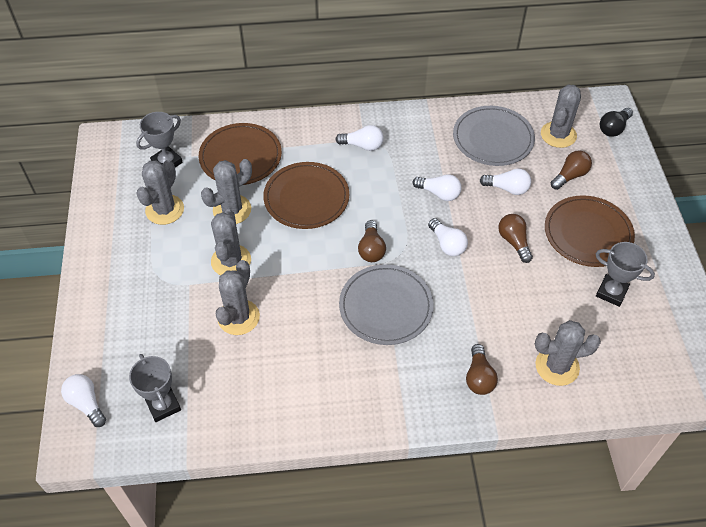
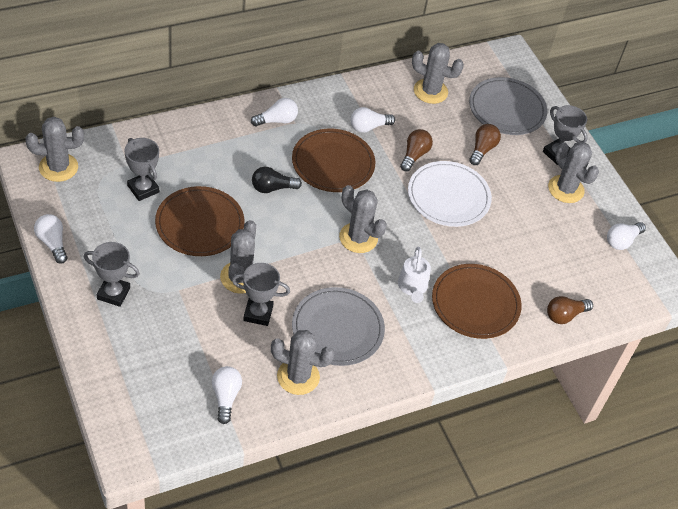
brown light bulb: 4 -> 3
grey trophy: 3 -> 4
white plate: 0 -> 1
white watering can: 0 -> 1

